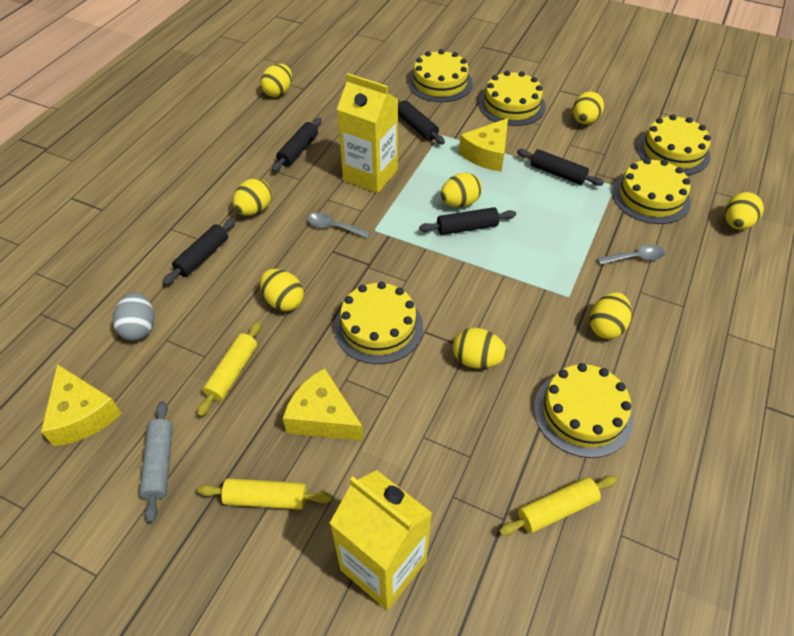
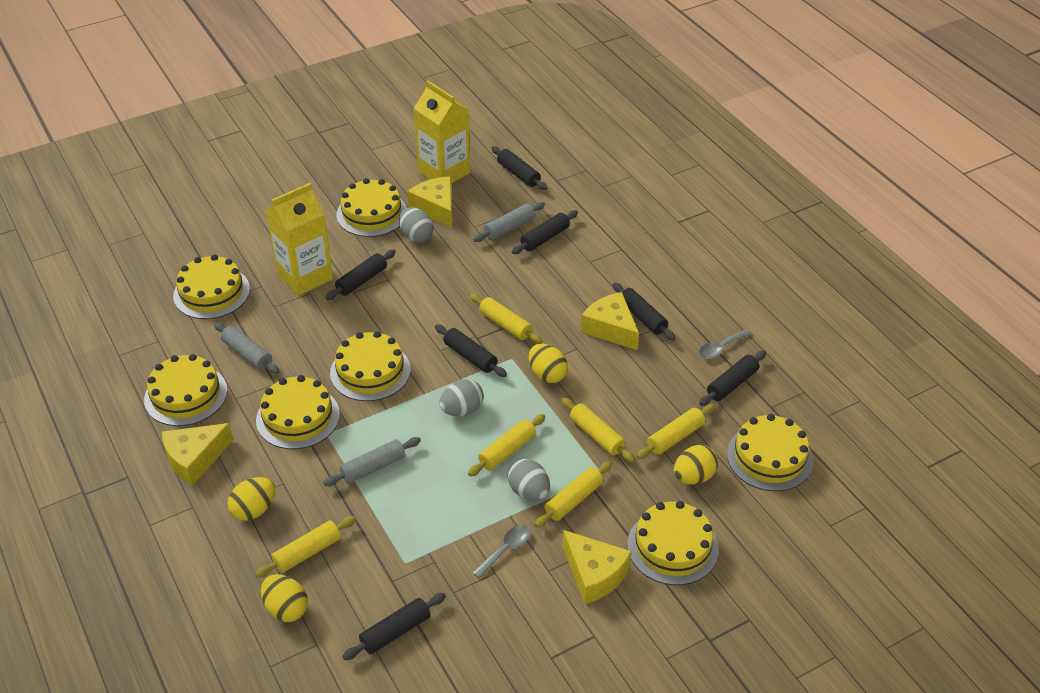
black rolling pin: 5 -> 7
grey egg: 1 -> 3
grey rolling pin: 1 -> 3
yellow cake: 6 -> 7
yellow cheese: 3 -> 4
yellow egg: 8 -> 4
yellow rolling pin: 3 -> 6

